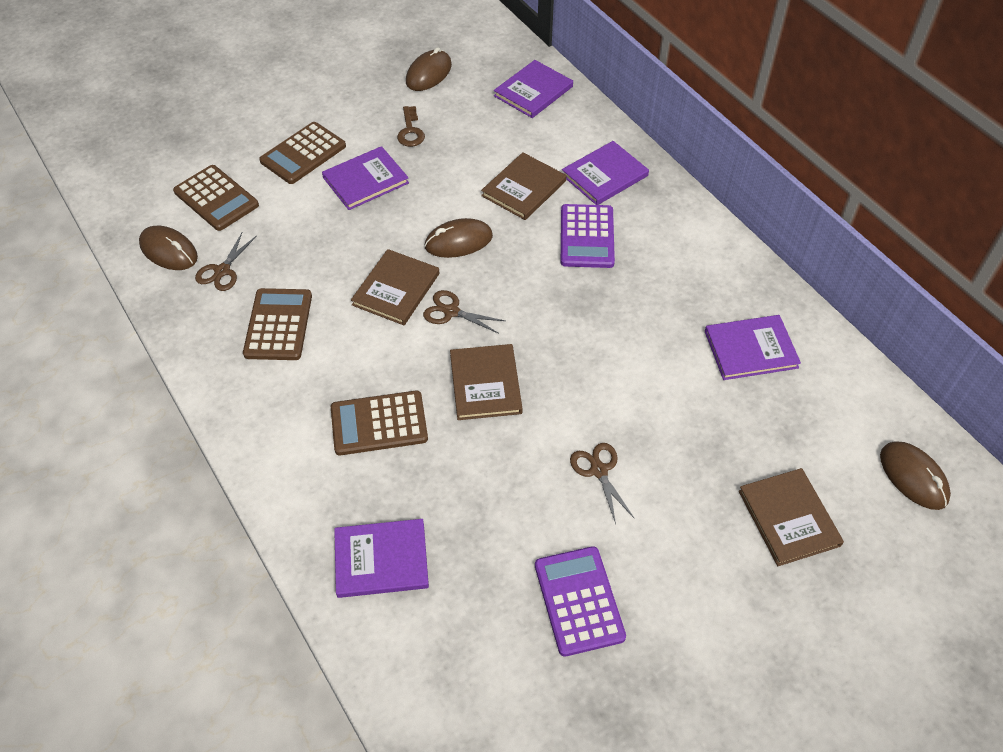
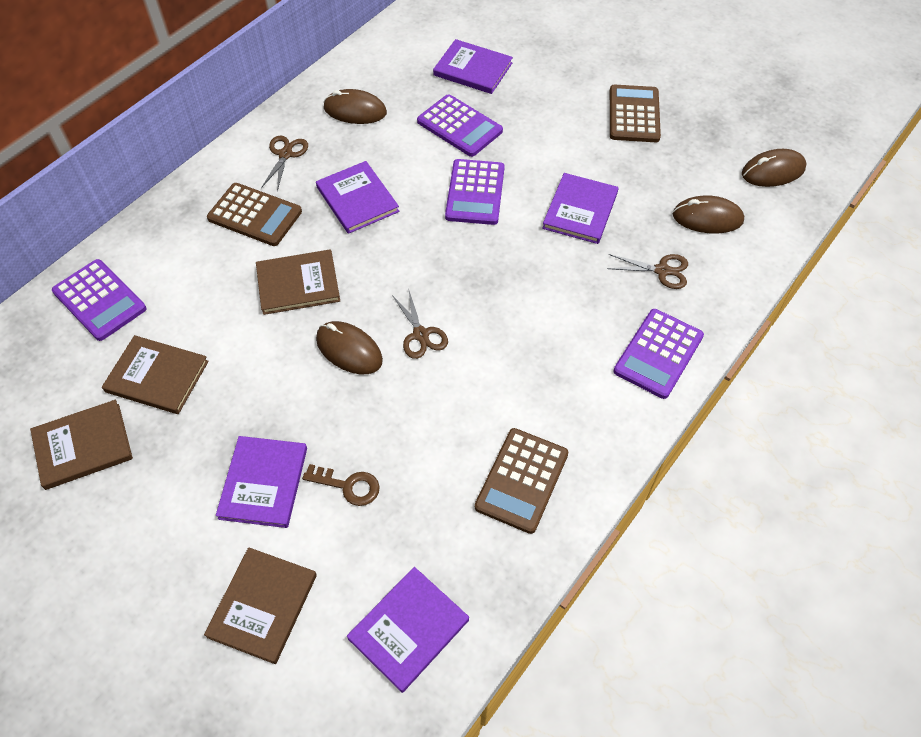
brown calculator: 4 -> 3
purple calculator: 2 -> 4

